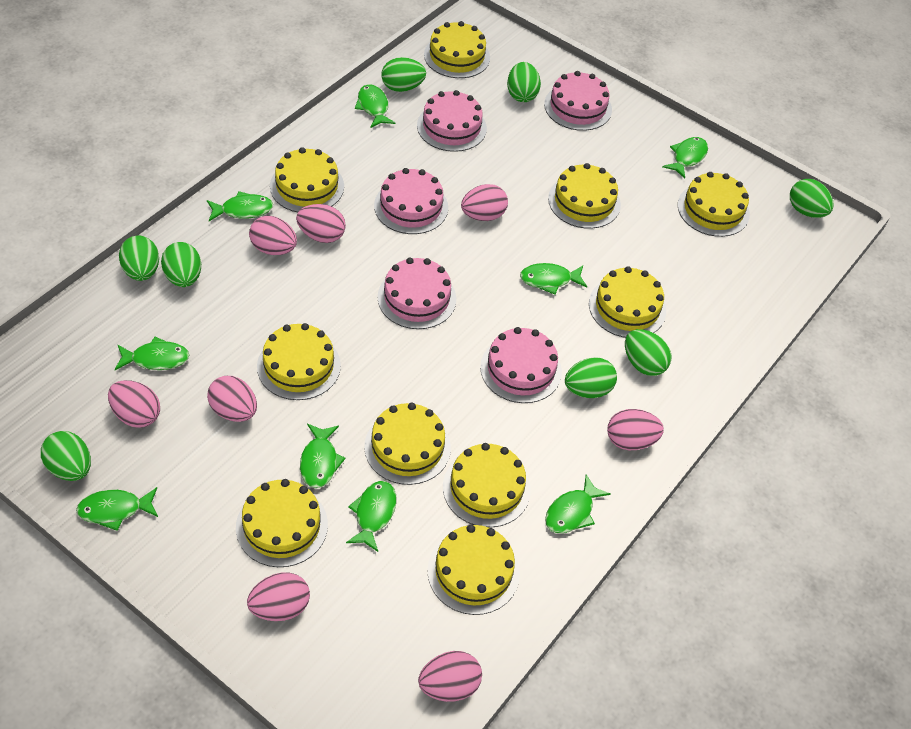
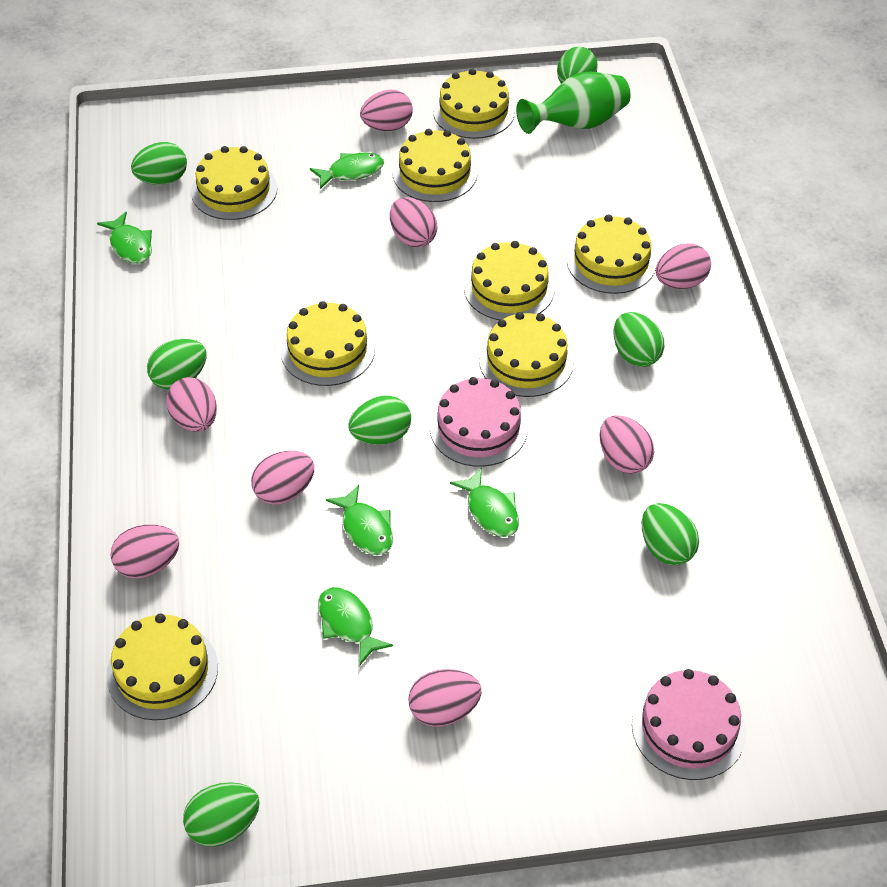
green egg: 8 -> 7
green fish: 9 -> 5
green vase: 0 -> 1
pink cake: 5 -> 2
yellow cake: 10 -> 8

